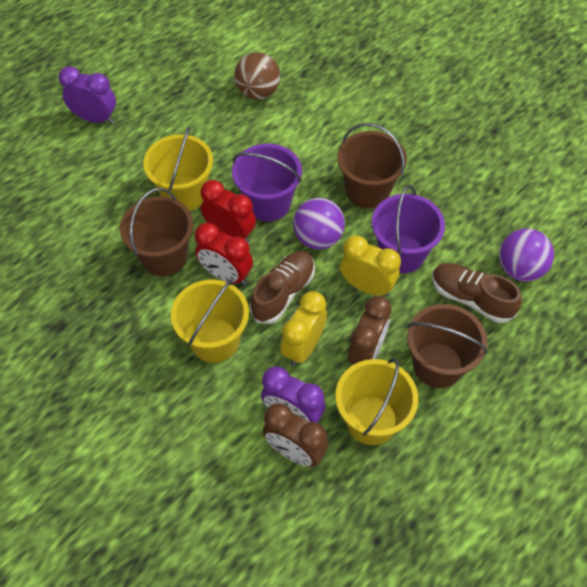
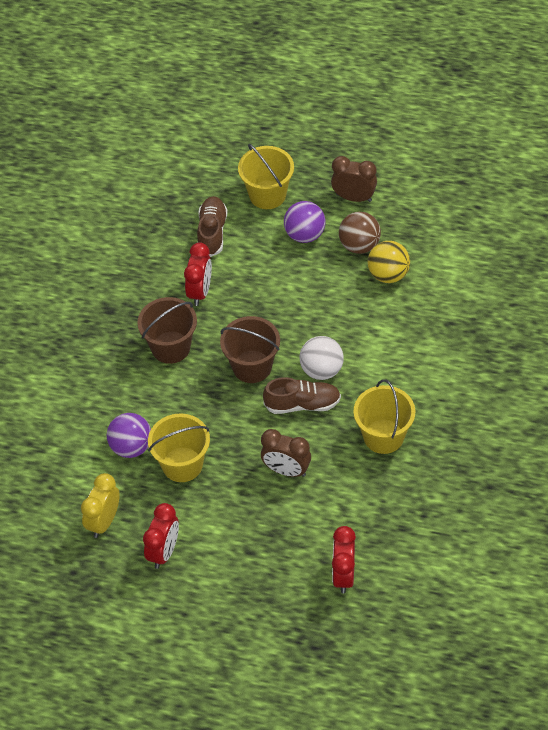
brown bucket: 3 -> 2
purple bucket: 2 -> 0
purple clock: 2 -> 0
red clock: 2 -> 3
white ball: 0 -> 1
yellow ball: 0 -> 1
yellow clock: 2 -> 1

